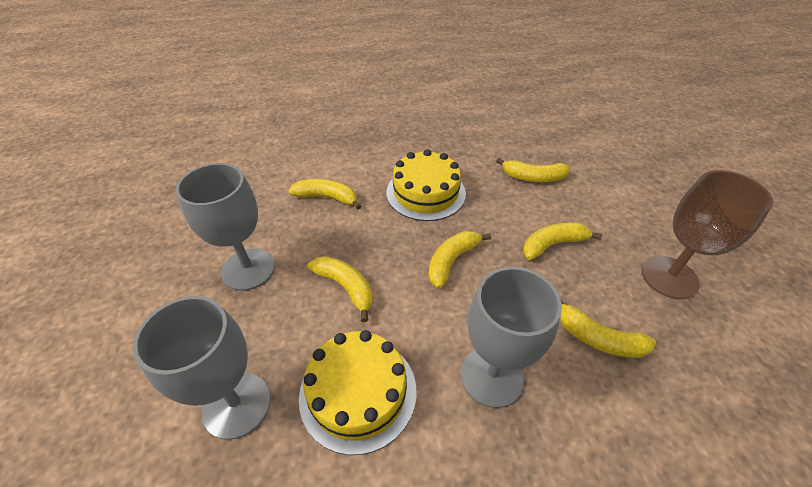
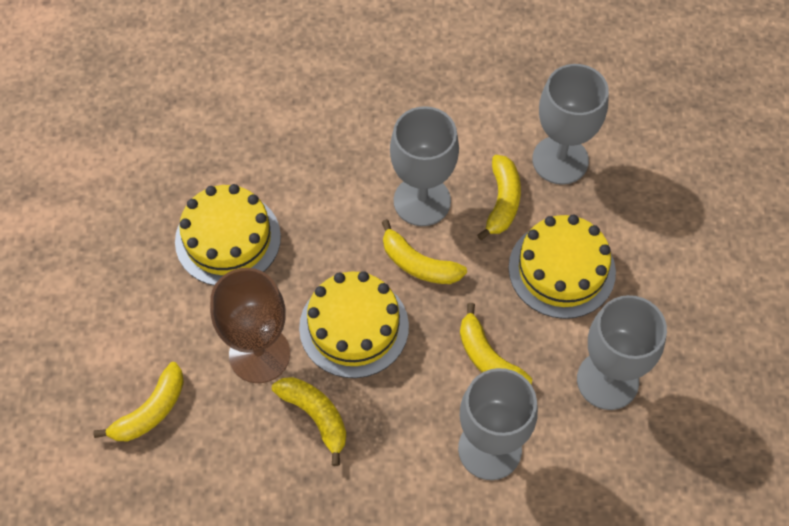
grey goblet: 3 -> 4
yellow banana: 6 -> 5
yellow cake: 2 -> 3

